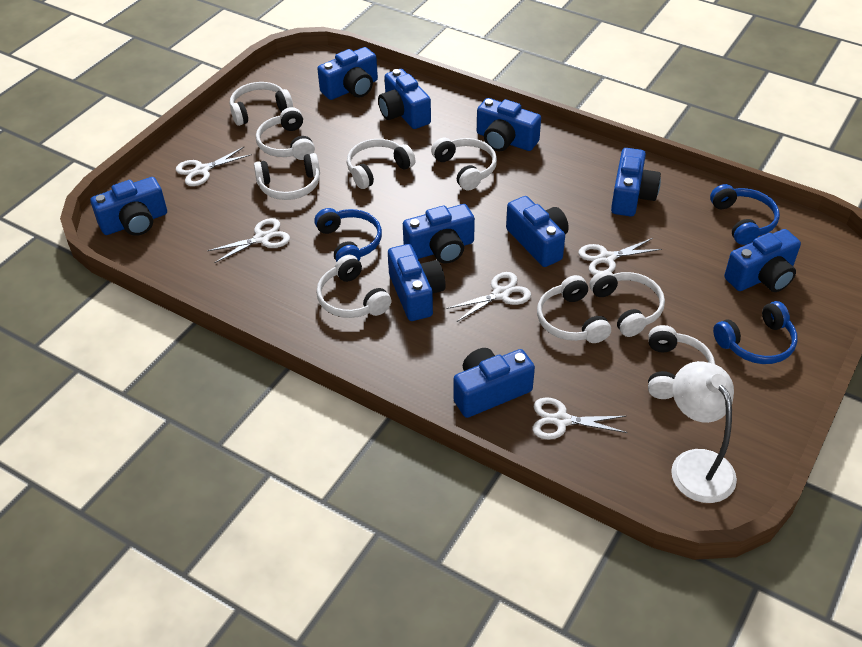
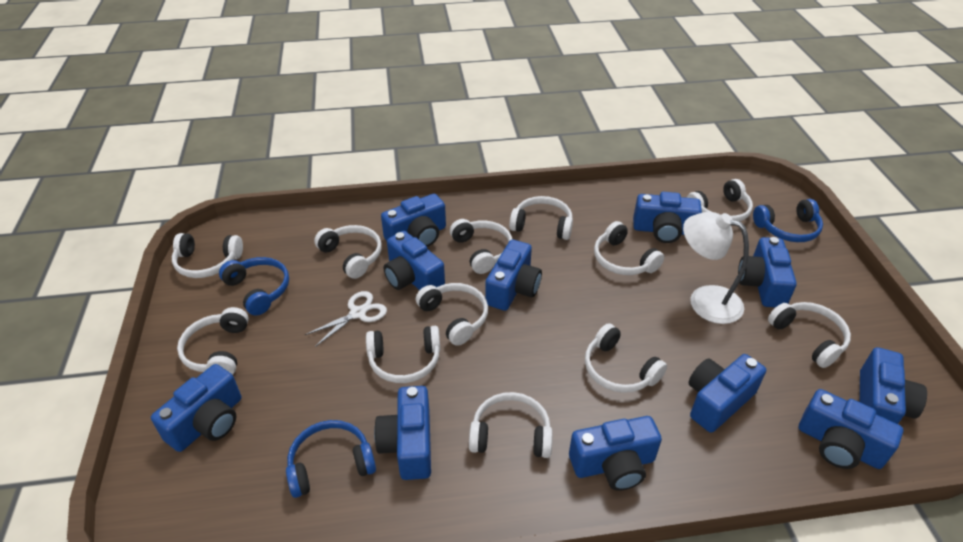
blue camera: 10 -> 11
white headphones: 9 -> 12
white scissors: 5 -> 1

